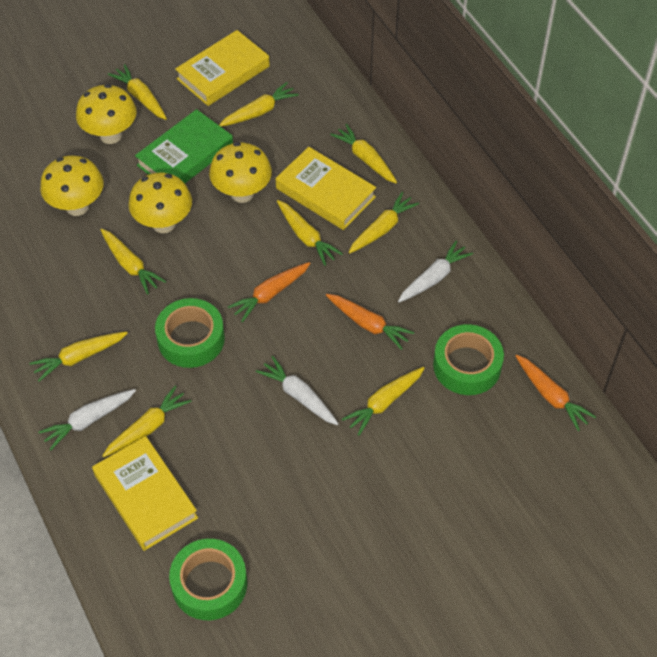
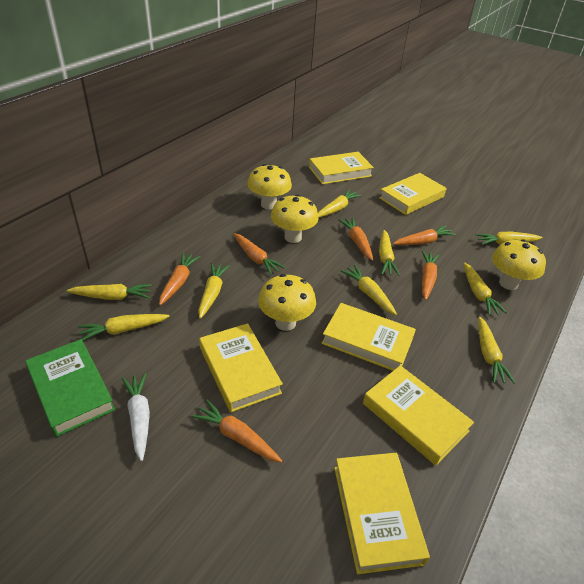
green tape: 3 -> 0
orange carrot: 3 -> 6
white carrot: 3 -> 1
yellow book: 3 -> 6

